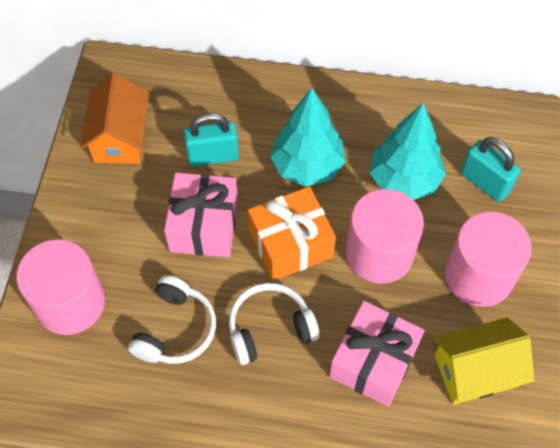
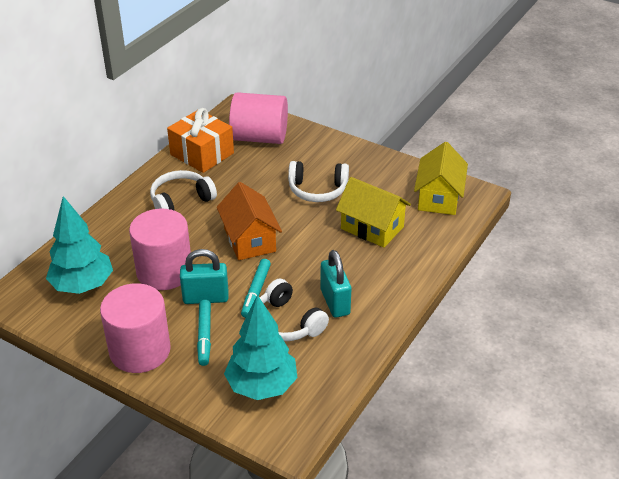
pink gift: 2 -> 0
turquoise marker: 0 -> 2
white headphones: 2 -> 3
yellow house: 1 -> 2

